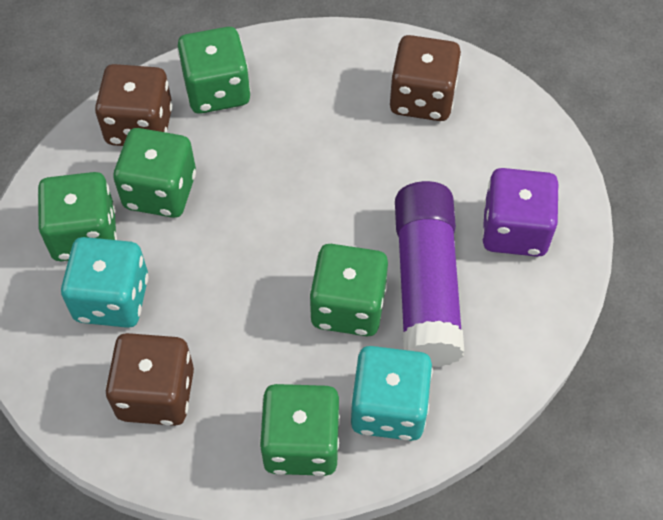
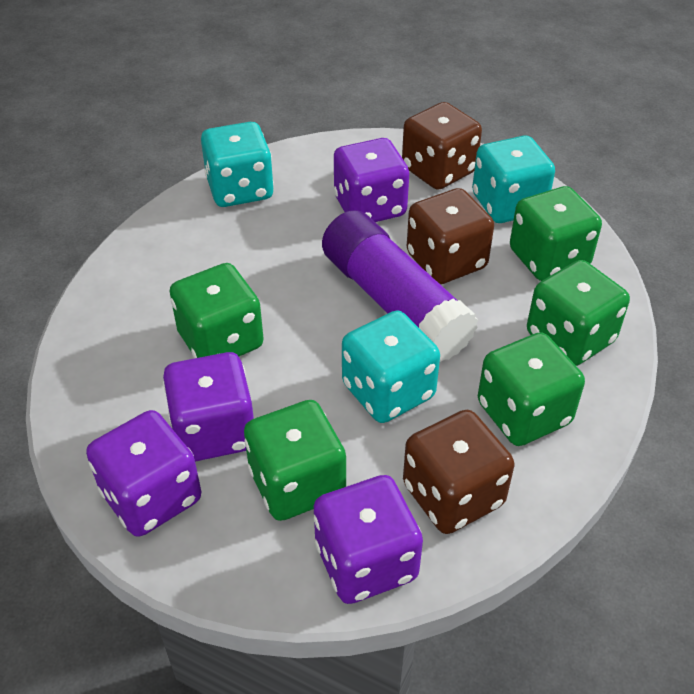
purple dice: 1 -> 4
turquoise dice: 2 -> 3

